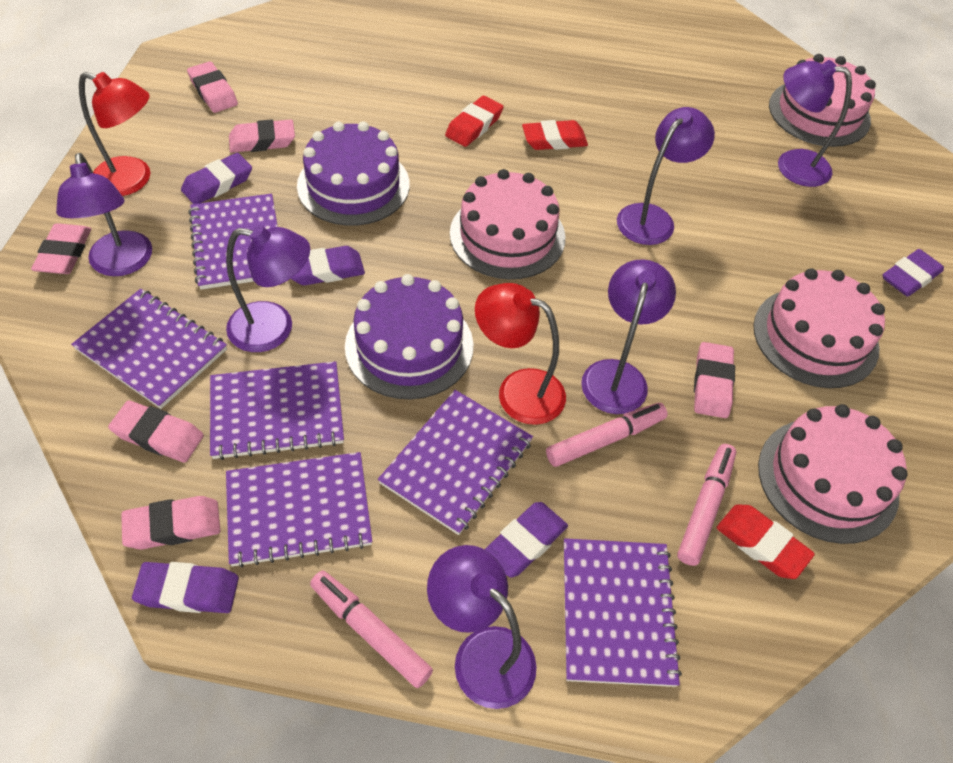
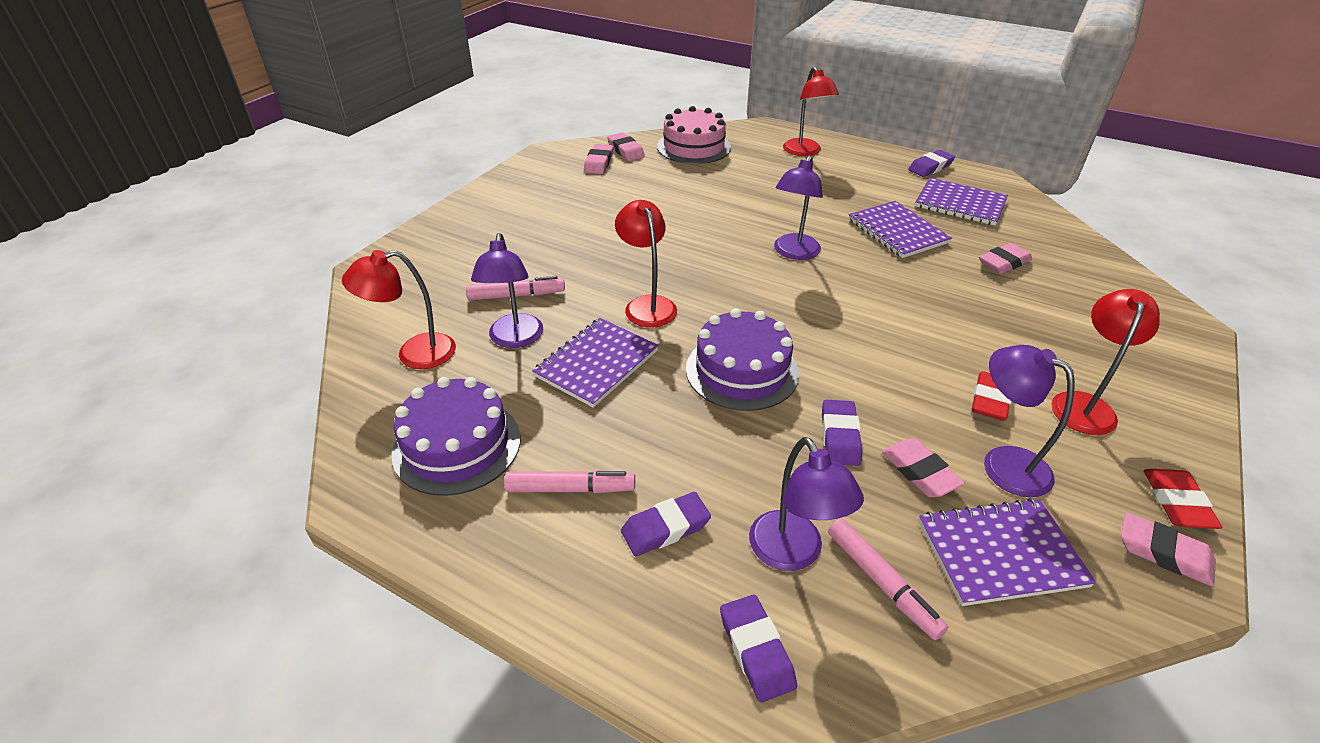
pink cake: 4 -> 1
pink eraser: 6 -> 5
purple eraser: 5 -> 4
purple lamp: 6 -> 4
purple notebook: 6 -> 4
red eraser: 3 -> 2
red lamp: 2 -> 4

